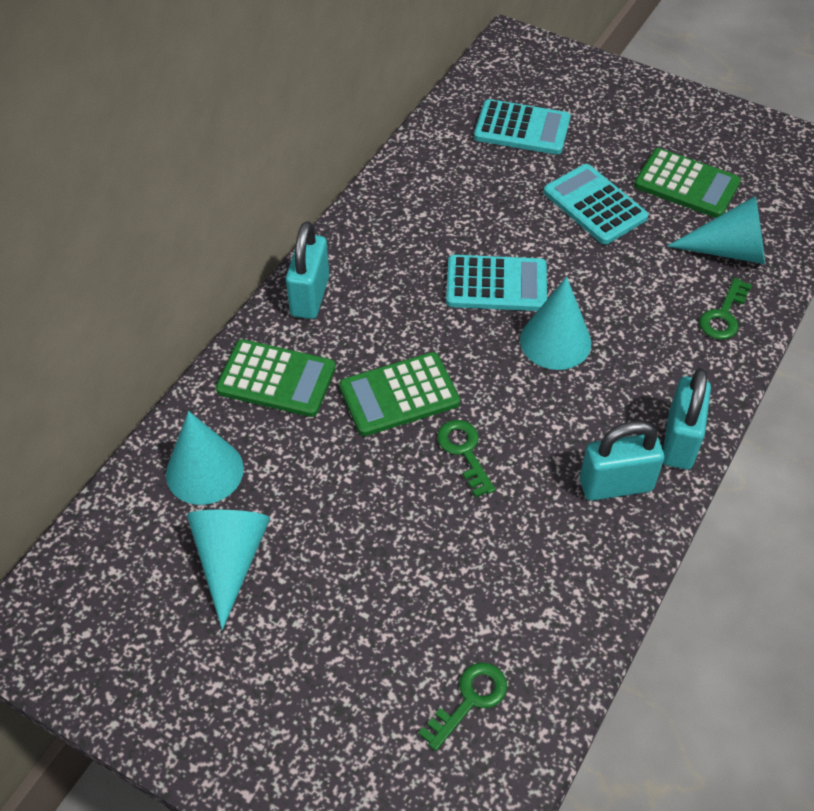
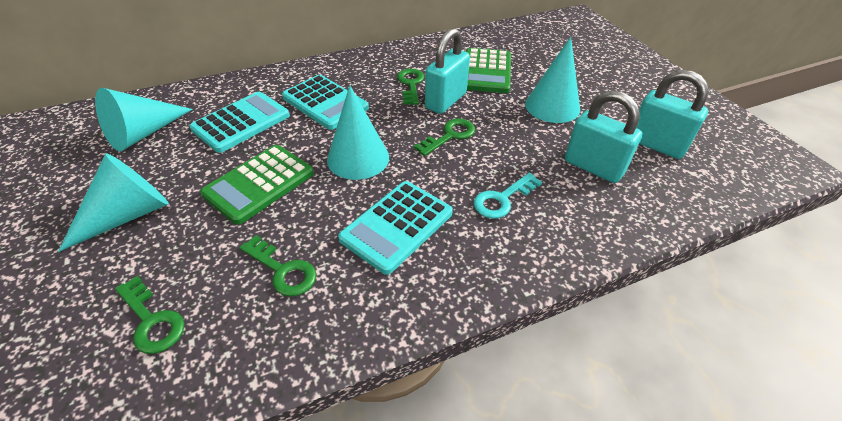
green calculator: 3 -> 2
green key: 3 -> 4
turquoise key: 0 -> 1

